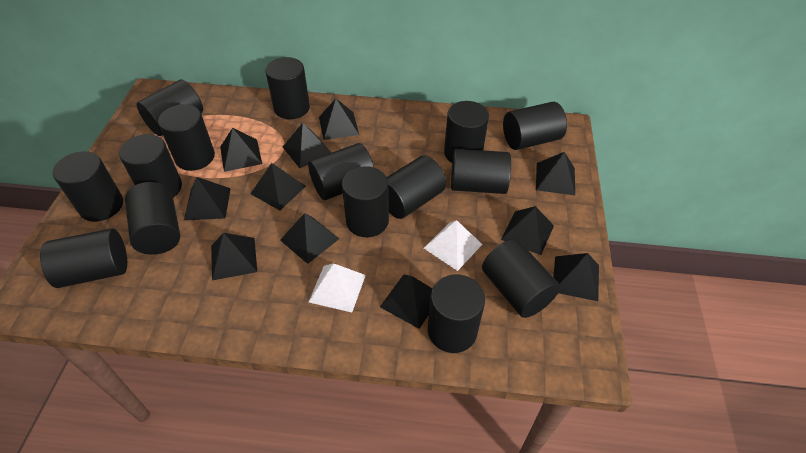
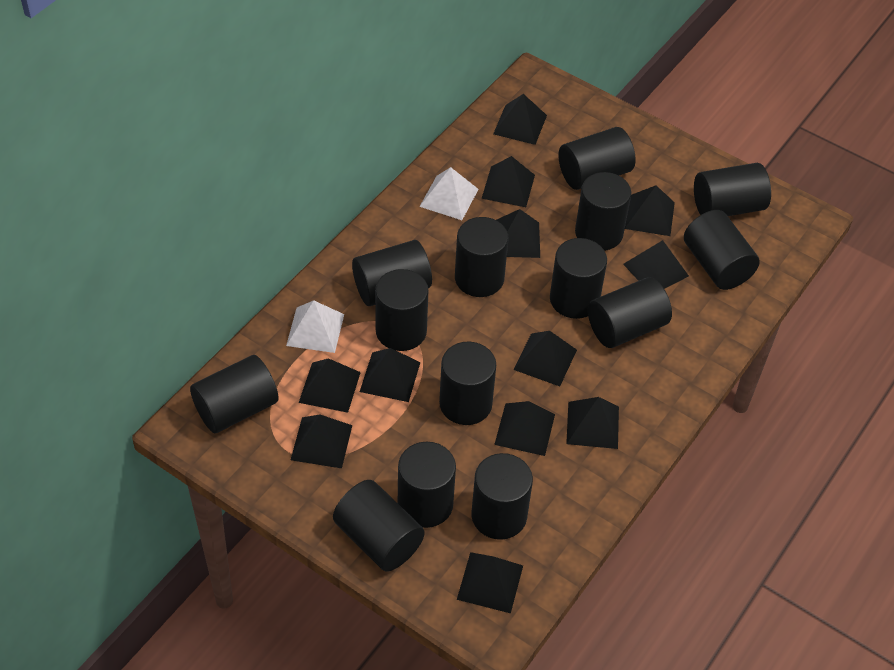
black cylinder: 15 -> 14
black pyramid: 11 -> 12

